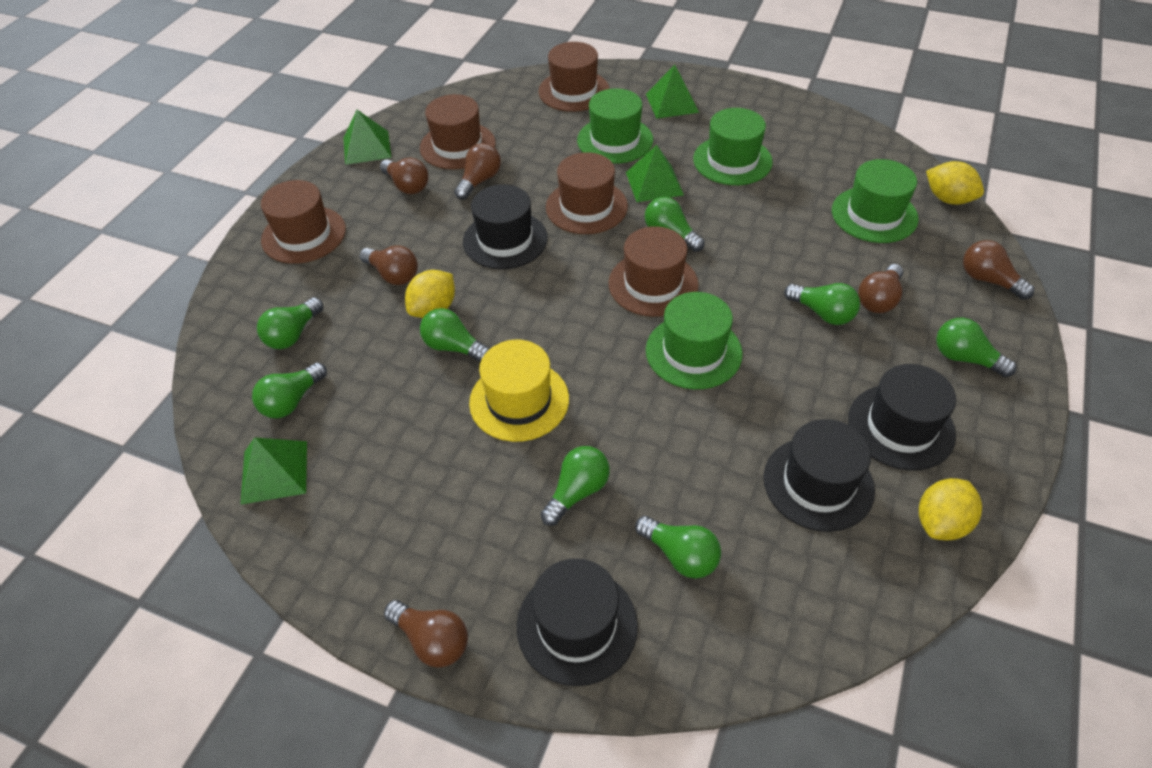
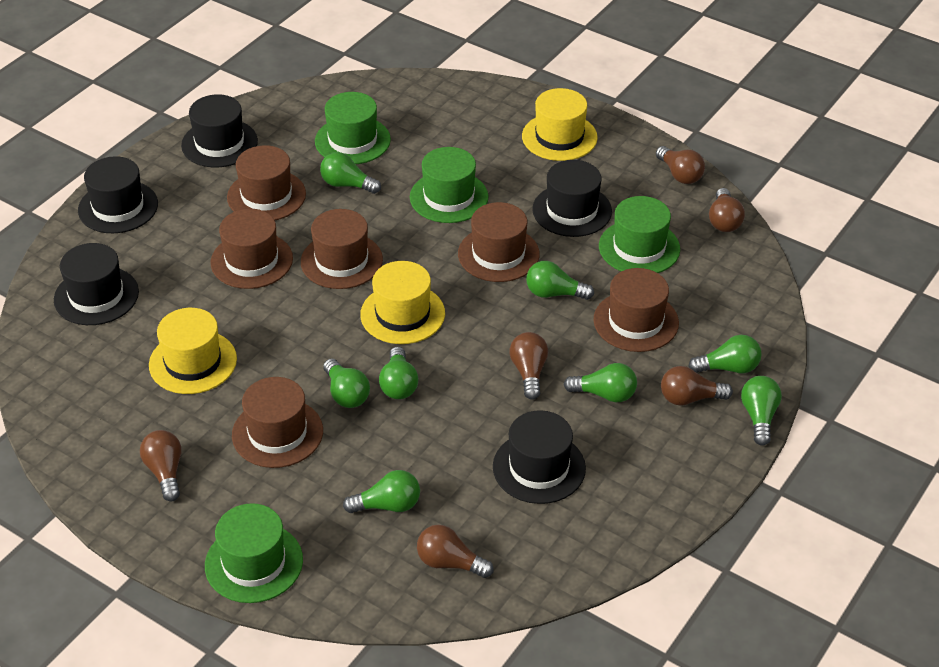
black hat: 4 -> 5
brown hat: 5 -> 6
green pyramid: 4 -> 0
yellow hat: 1 -> 3
yellow lemon: 3 -> 0

